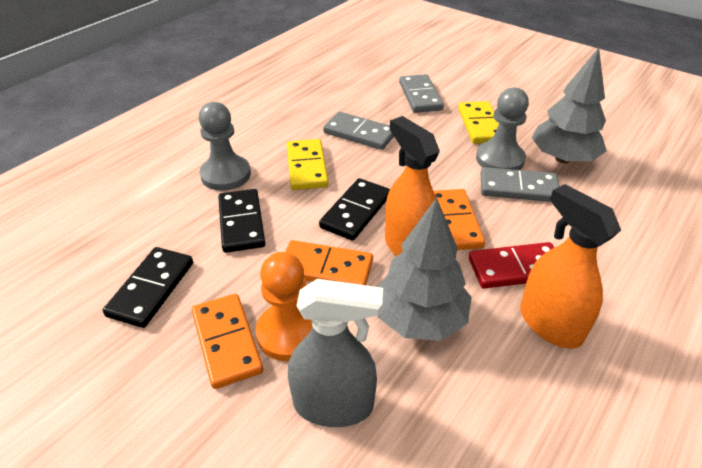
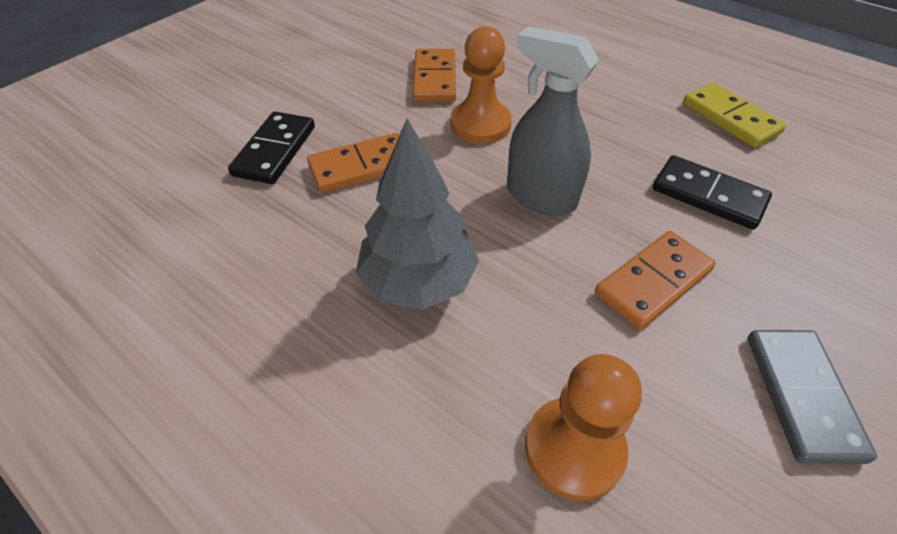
black domino: 3 -> 2
grey domino: 3 -> 1
grey pawn: 2 -> 0
grey tree: 2 -> 1
orange pawn: 1 -> 2
orange spray bottle: 2 -> 0
red domino: 1 -> 0
yellow domino: 2 -> 1

